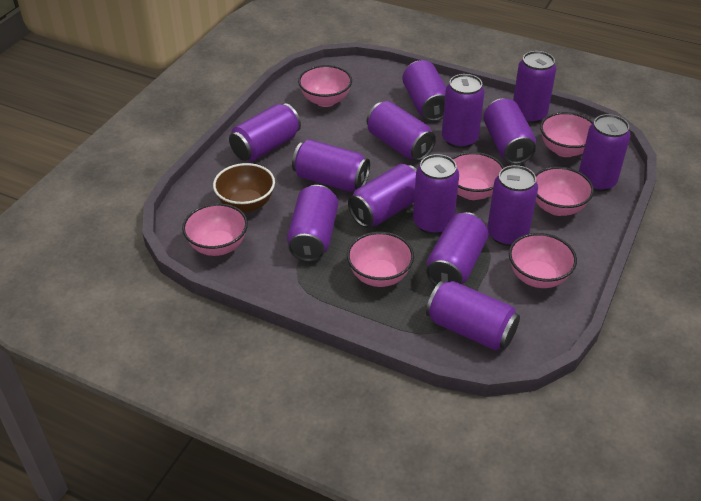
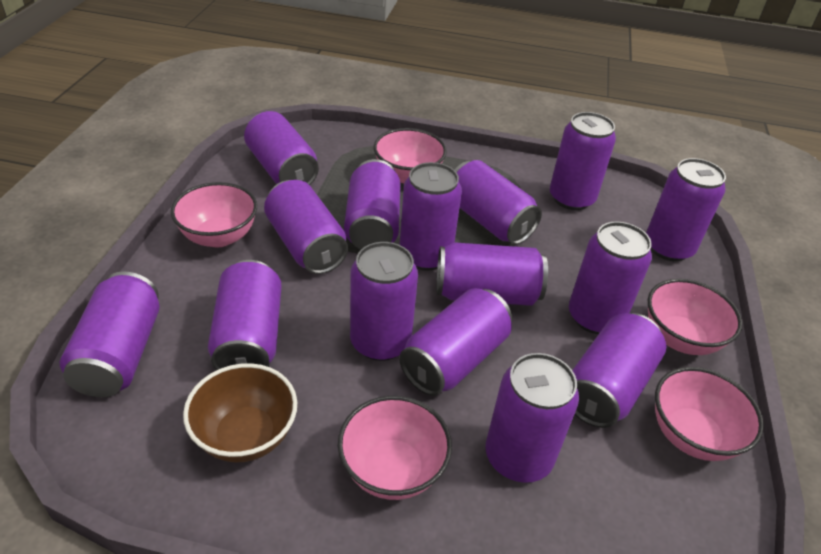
pink bowl: 7 -> 5
purple can: 14 -> 15

